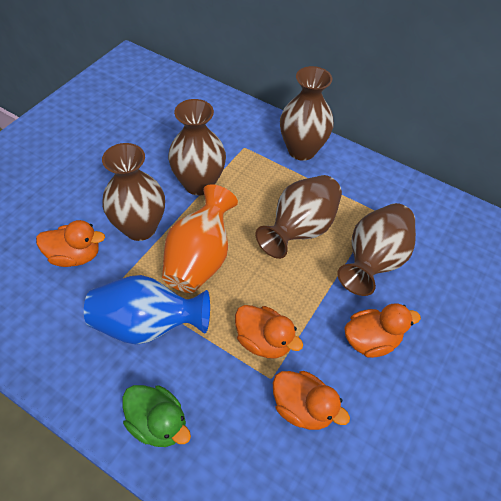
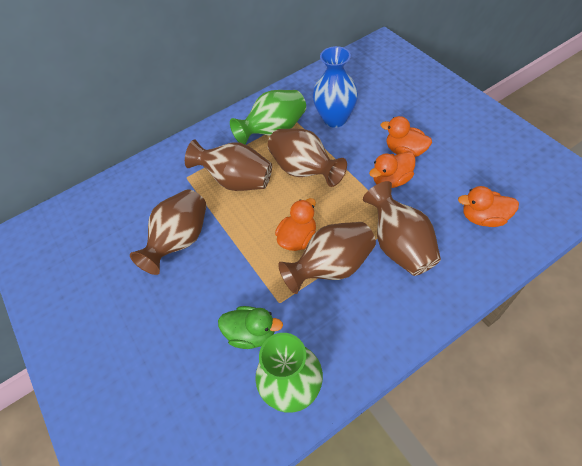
green vase: 0 -> 2
orange vase: 1 -> 0

